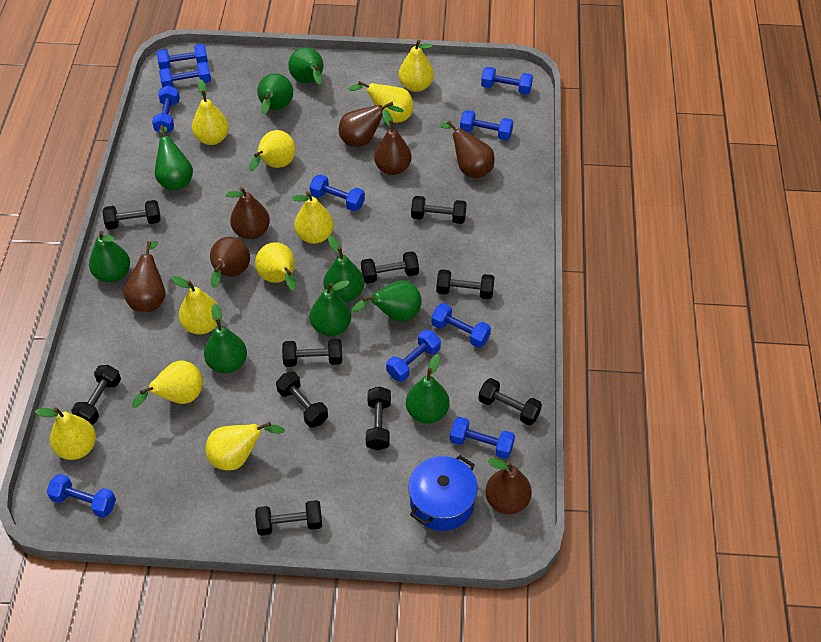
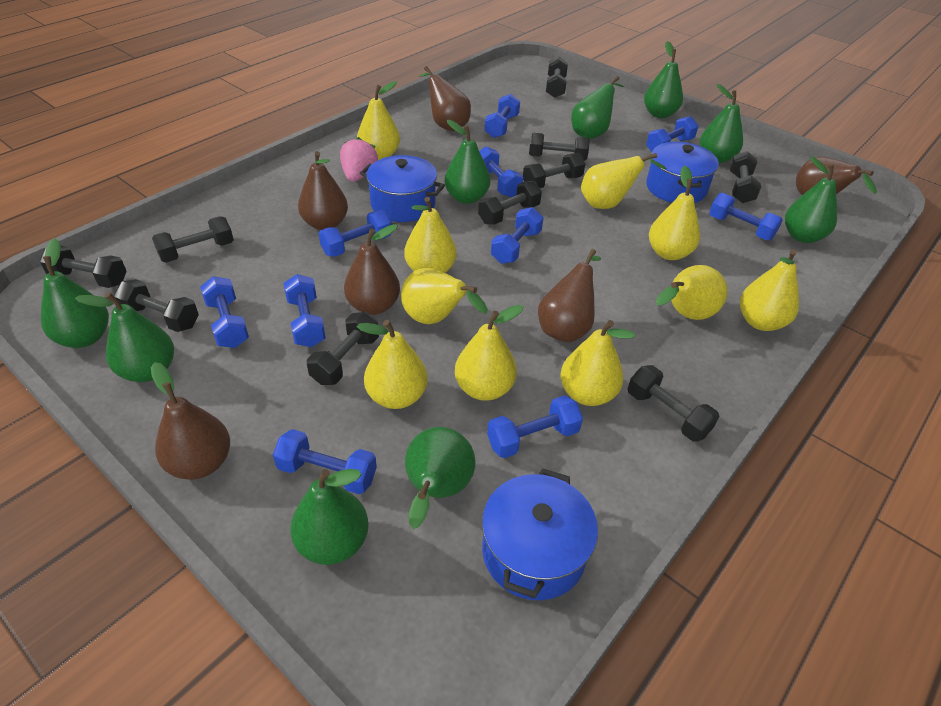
blue pot: 1 -> 3
brown pear: 7 -> 6
pink strawberry: 0 -> 1

